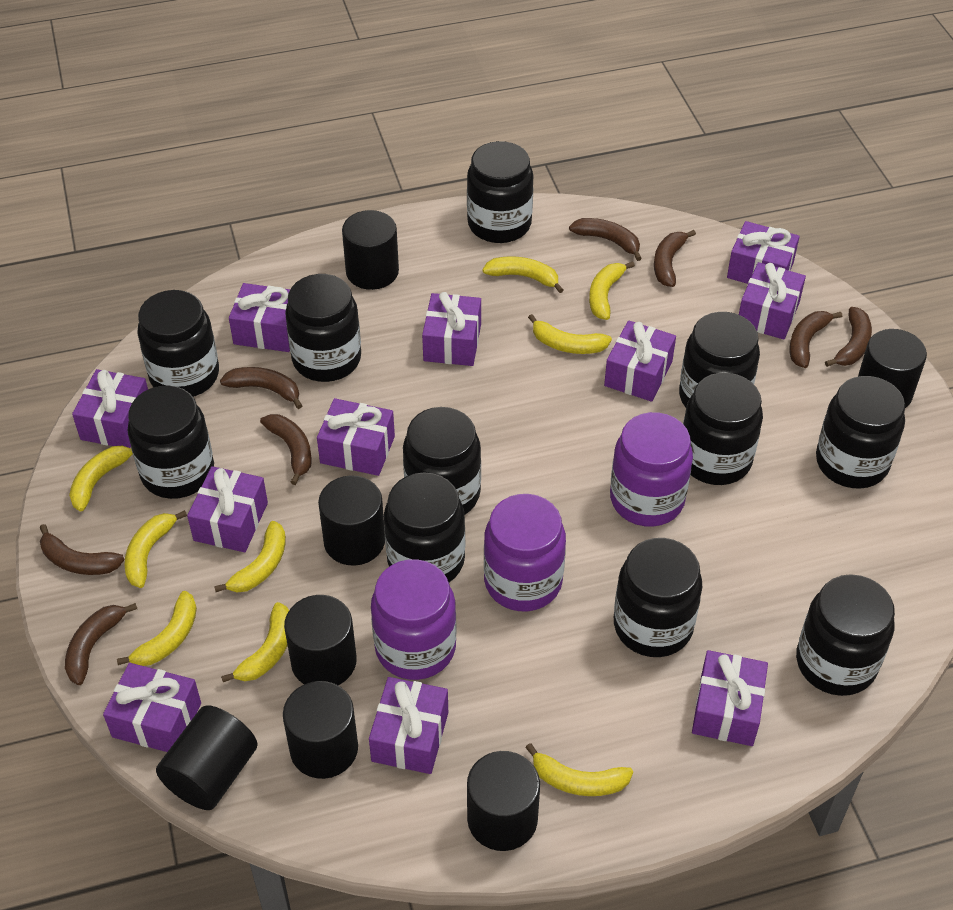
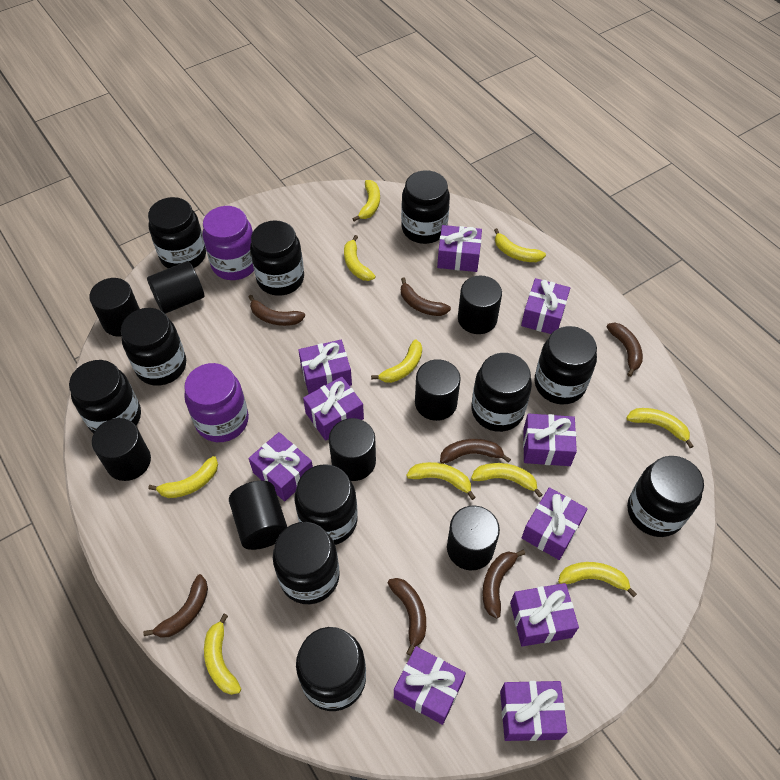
black cylinder: 7 -> 8
brown banana: 8 -> 7
purple gift: 11 -> 10
purple jar: 3 -> 2
yellow banana: 9 -> 10

